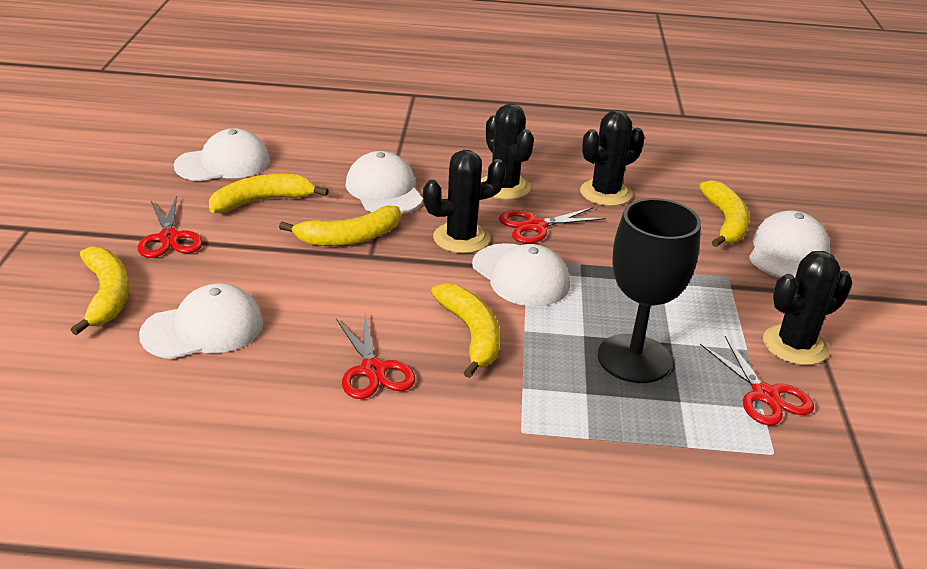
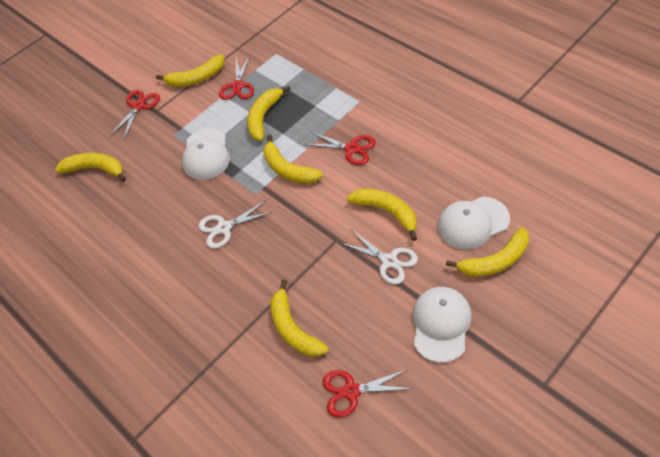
black cactus: 4 -> 0
black goblet: 1 -> 0
white cap: 5 -> 3
white scissors: 0 -> 2
yellow banana: 5 -> 7

